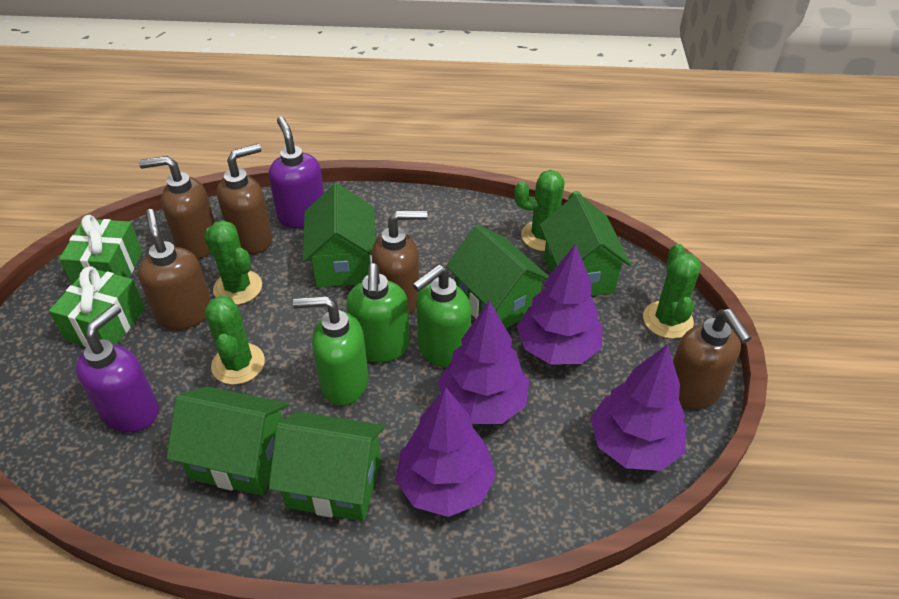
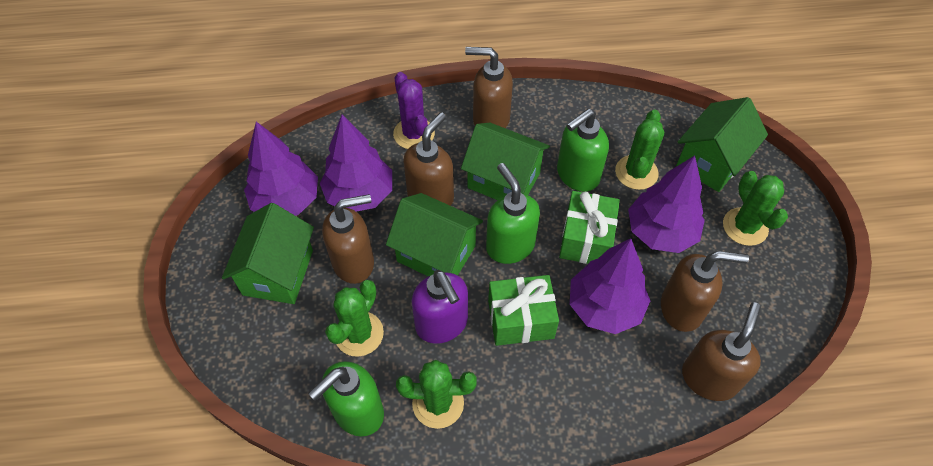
green house: 5 -> 4
purple cactus: 0 -> 1
purple soap dispenser: 2 -> 1

